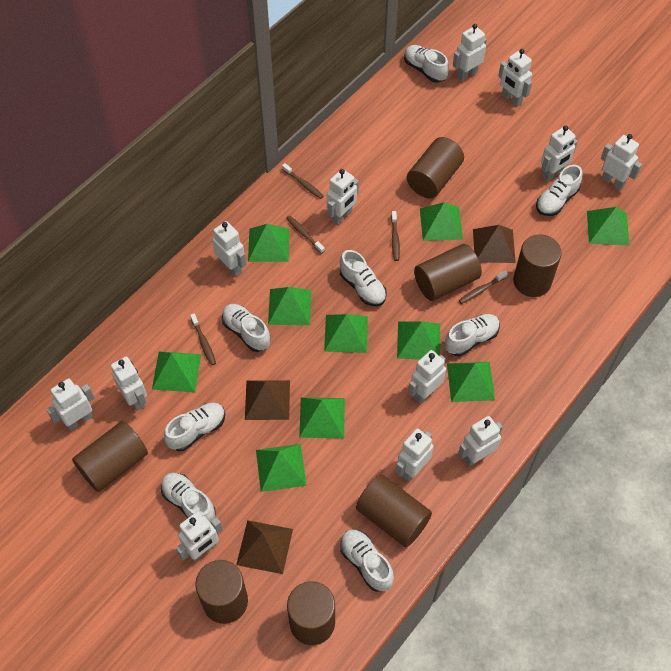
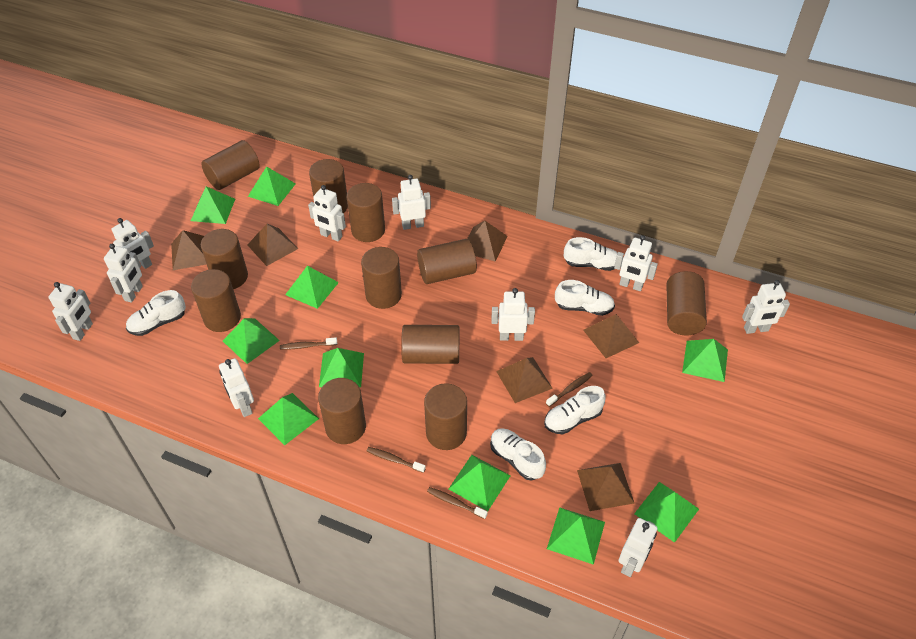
brown cylinder: 7 -> 11
brown pyramid: 3 -> 6
brown toothbrush: 5 -> 4
white robot: 12 -> 10
white shoe: 8 -> 5

